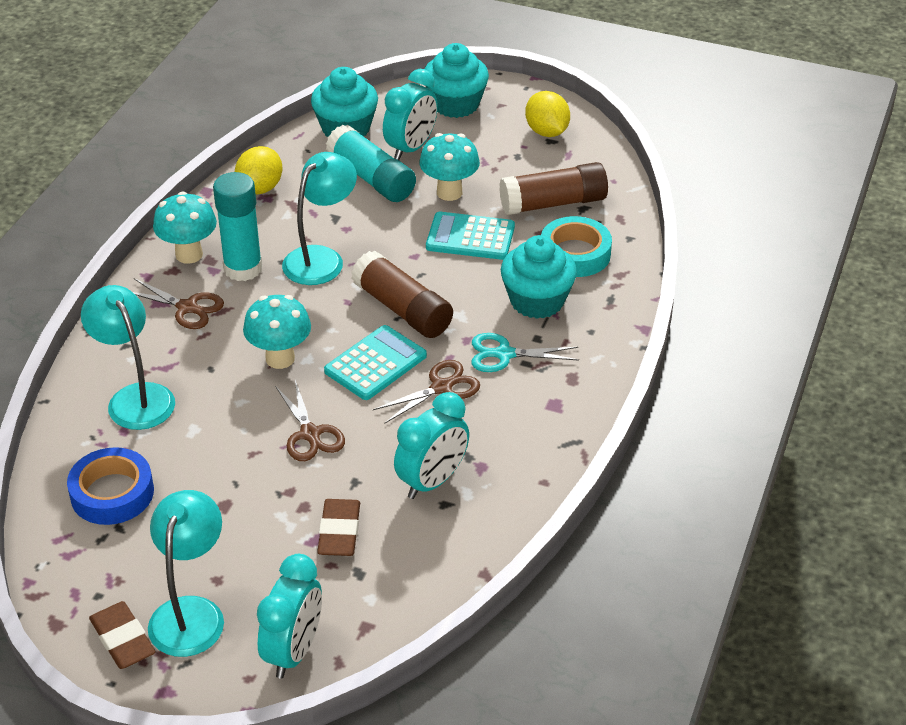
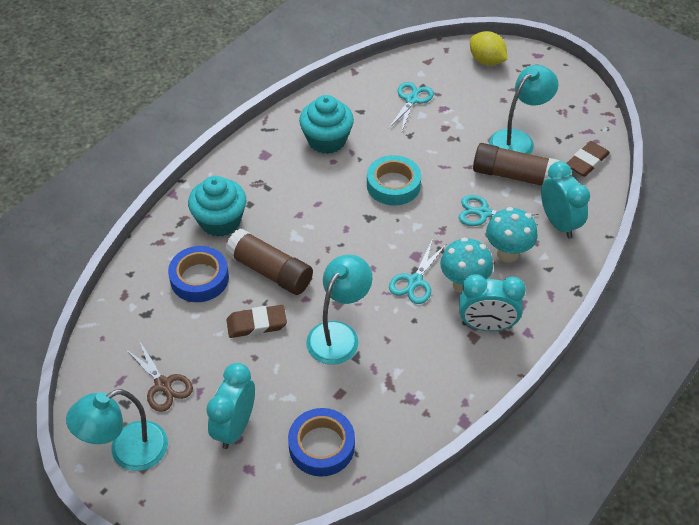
blue tape: 1 -> 2
brown scissors: 3 -> 1
turquoise calculator: 2 -> 0
turquoise cupcake: 3 -> 2
turquoise glue stick: 2 -> 0
turquoise mushroom: 3 -> 2
turquoise scissors: 1 -> 3
yellow lemon: 2 -> 1

